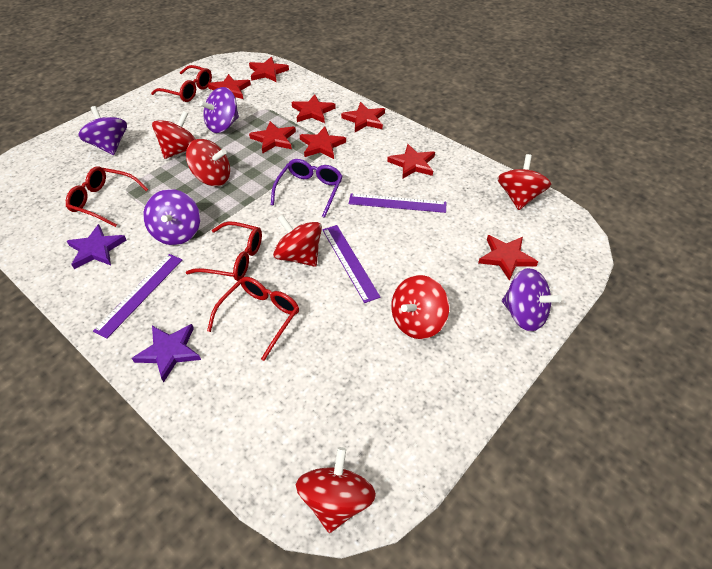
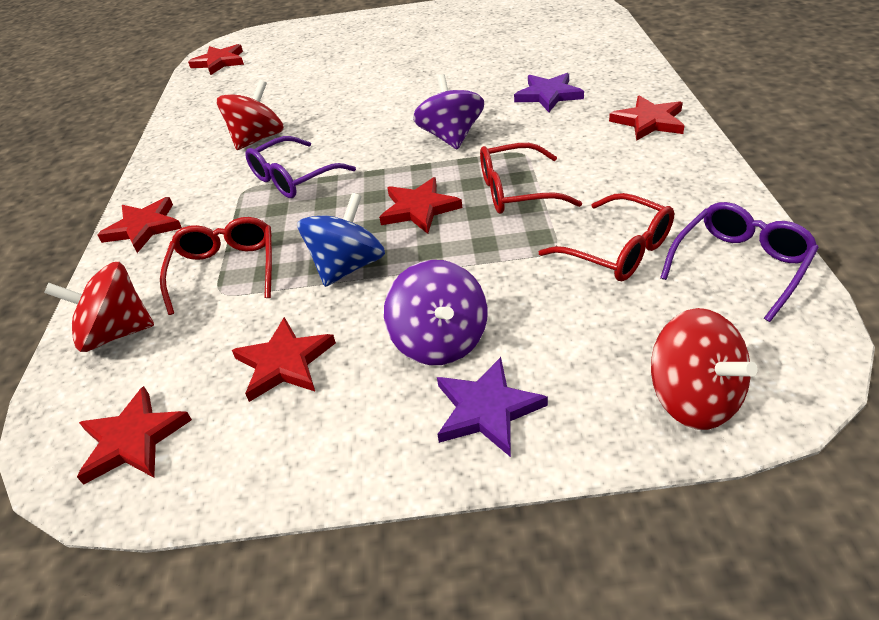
blue spinning top: 0 -> 1
purple glasses: 1 -> 2
purple ruler: 3 -> 0
purple spinning top: 4 -> 2
red glasses: 4 -> 3
red spinning top: 6 -> 3
red star: 8 -> 6

